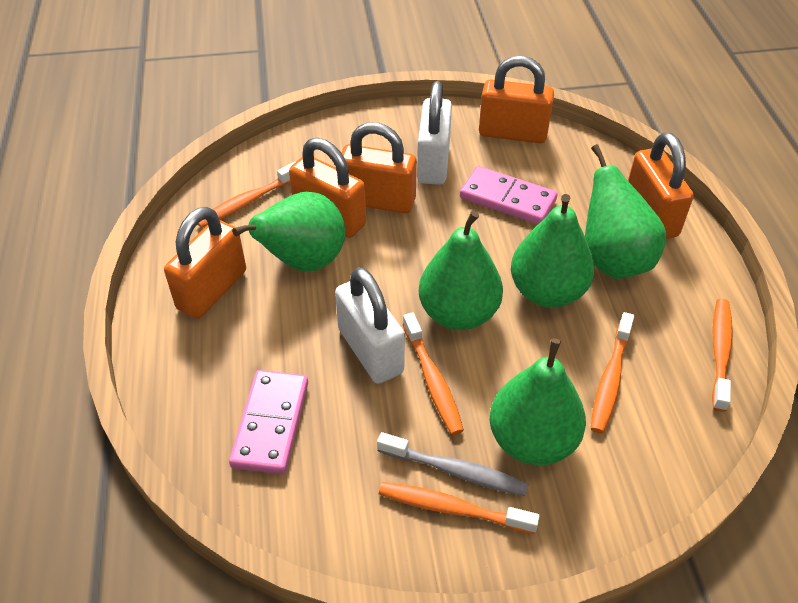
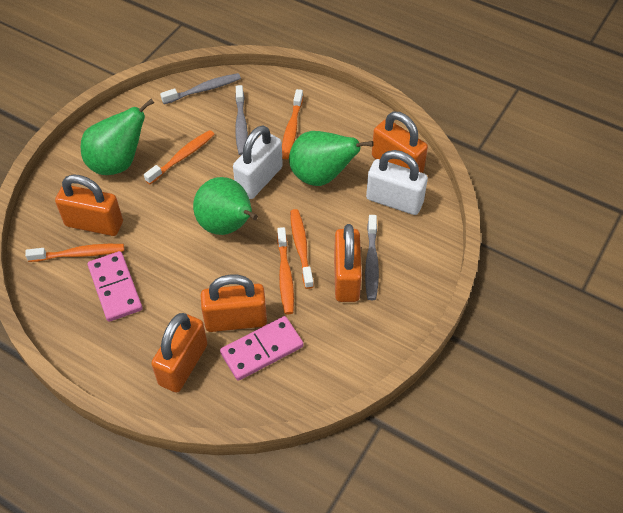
green pear: 5 -> 3
grey toothbrush: 1 -> 3

